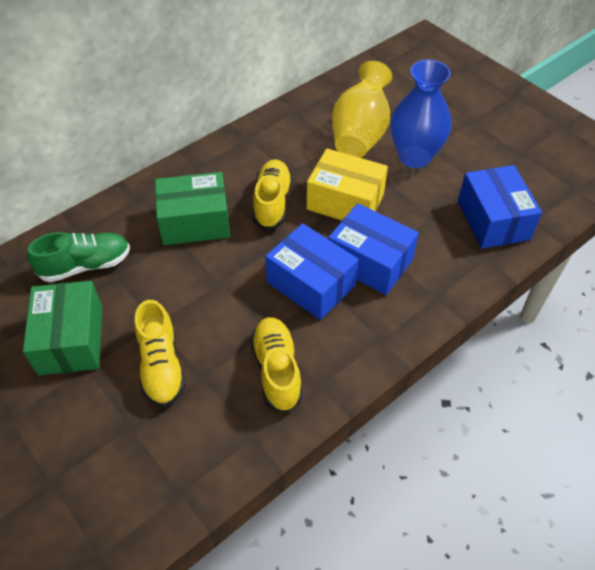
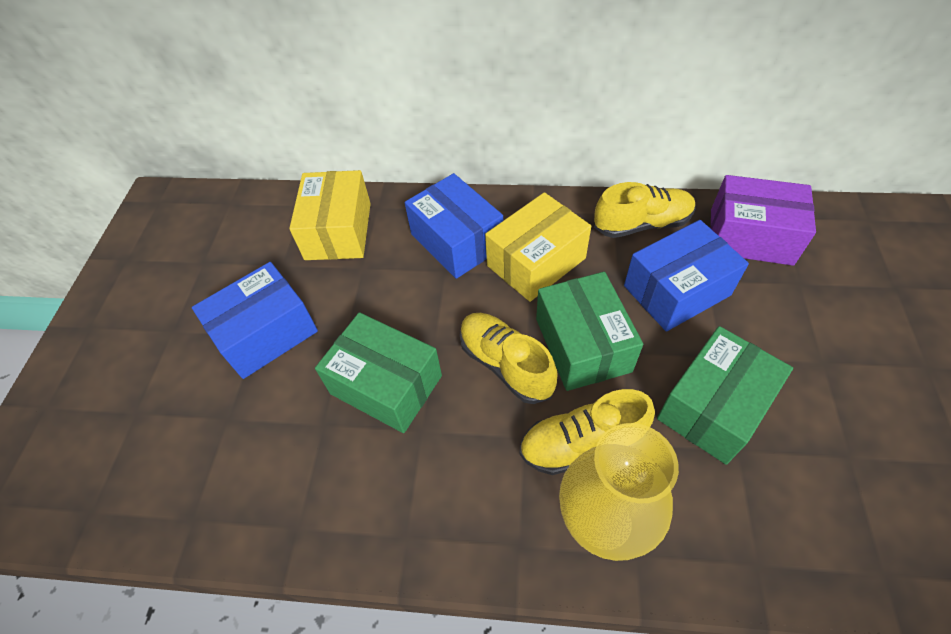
blue vase: 1 -> 0
green box: 2 -> 3
green shoe: 1 -> 0
purple box: 0 -> 1
yellow box: 1 -> 2

